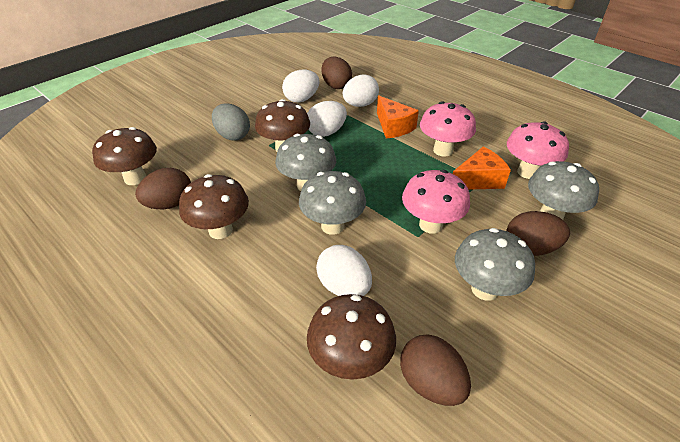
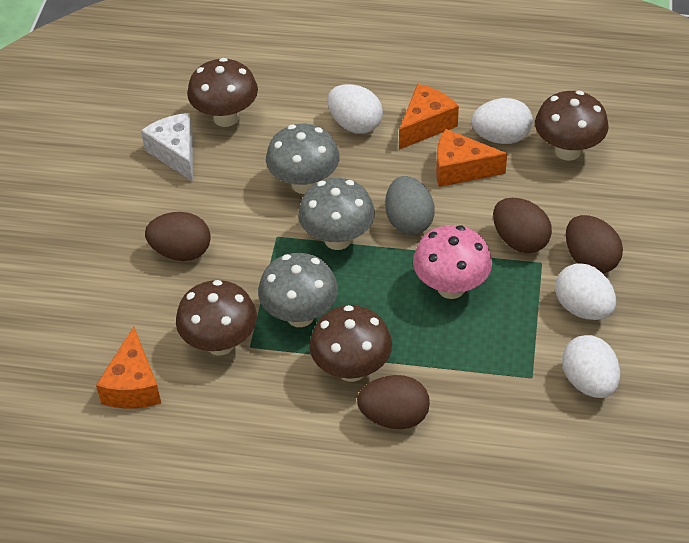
grey mushroom: 4 -> 3
orange cheese: 2 -> 3
pink mushroom: 3 -> 1
white cheese: 0 -> 1

